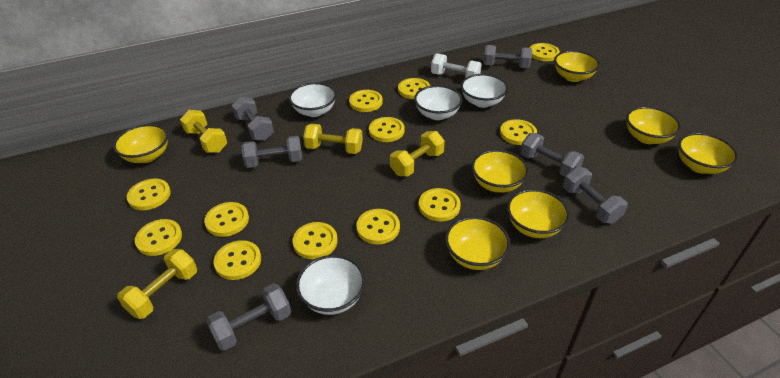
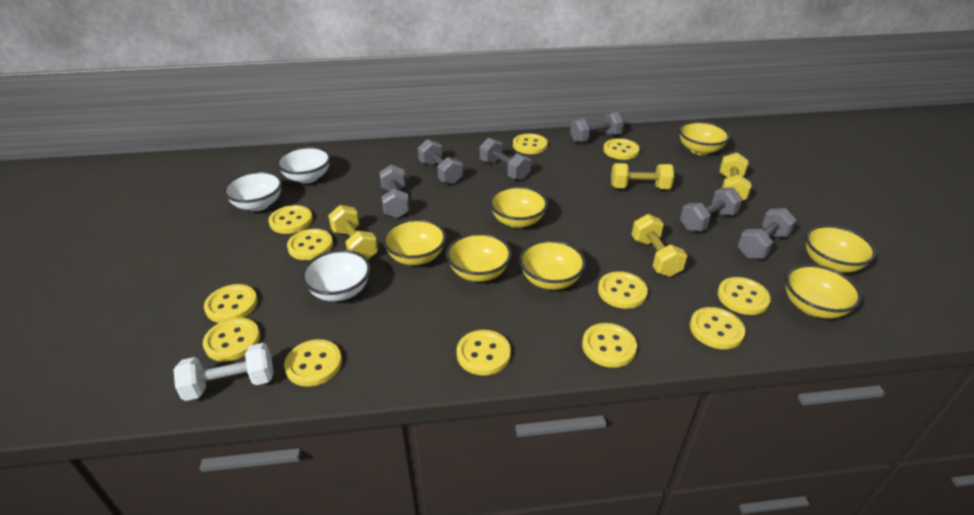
white bowl: 4 -> 3

